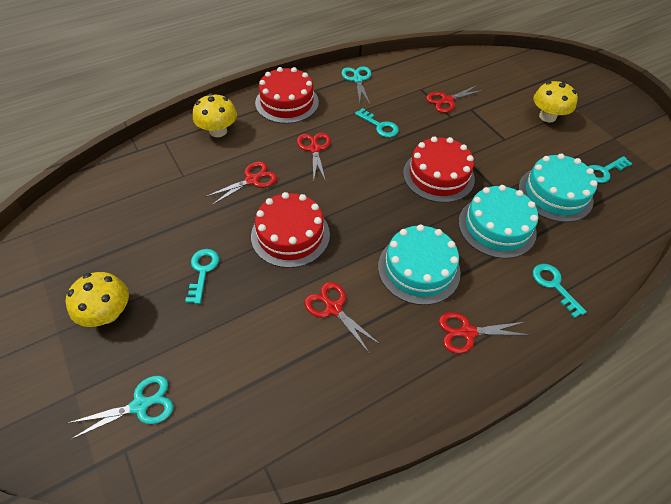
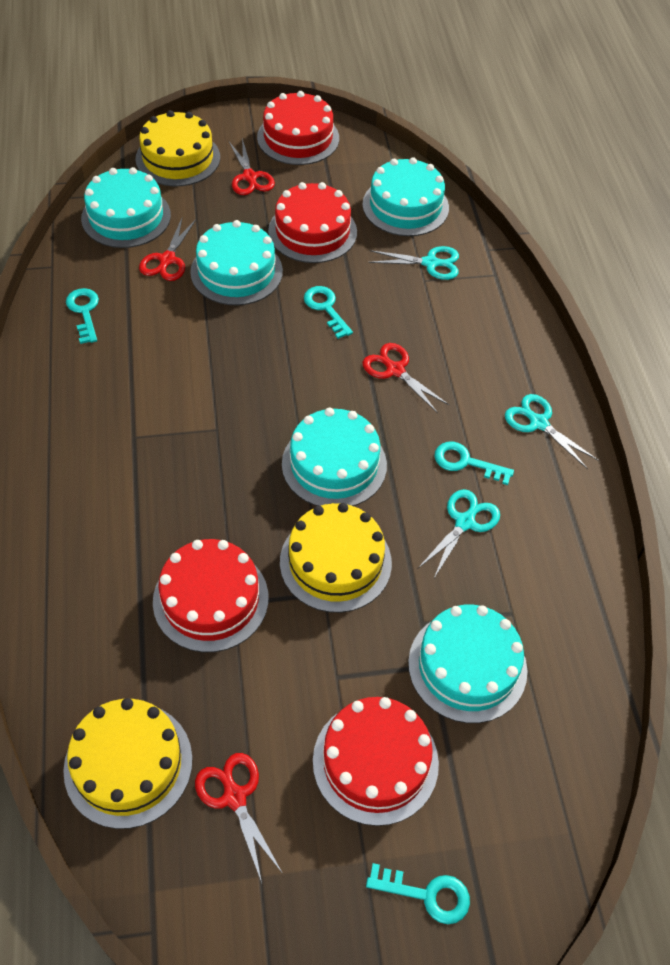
red cake: 3 -> 4
red scissors: 5 -> 4
turquoise cake: 3 -> 5
turquoise scissors: 2 -> 3
yellow cake: 0 -> 3
yellow mushroom: 3 -> 0

